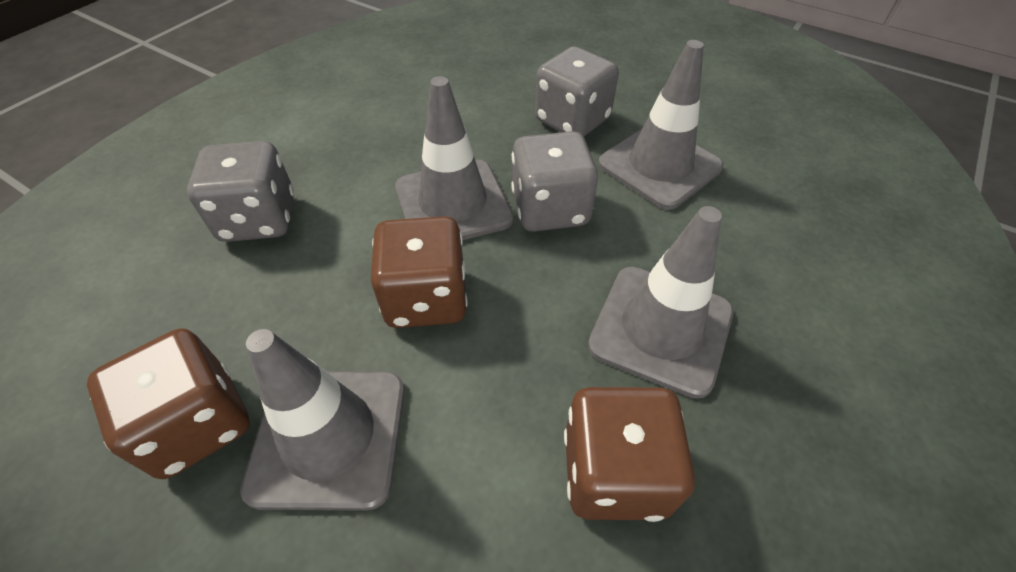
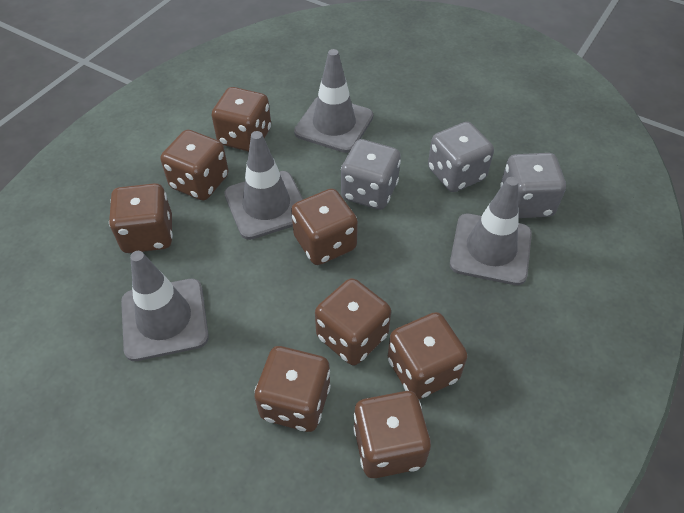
brown dice: 3 -> 8

